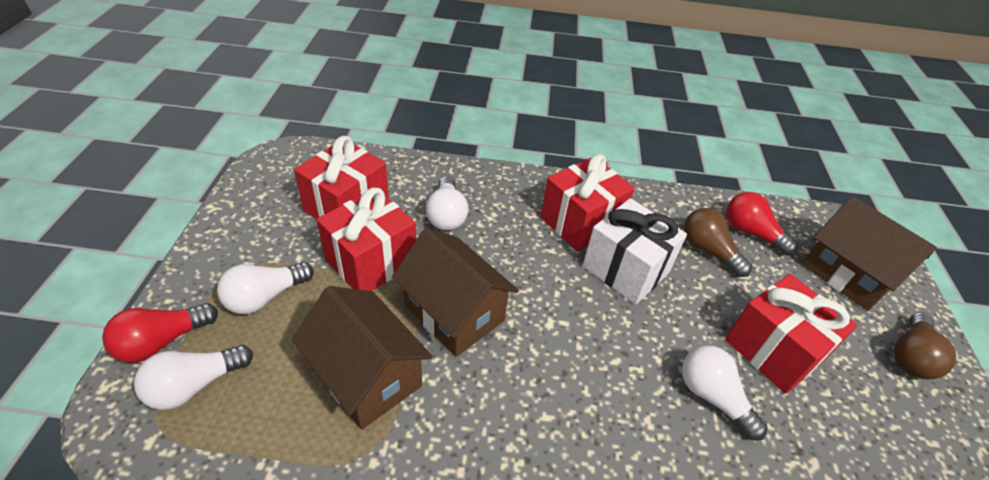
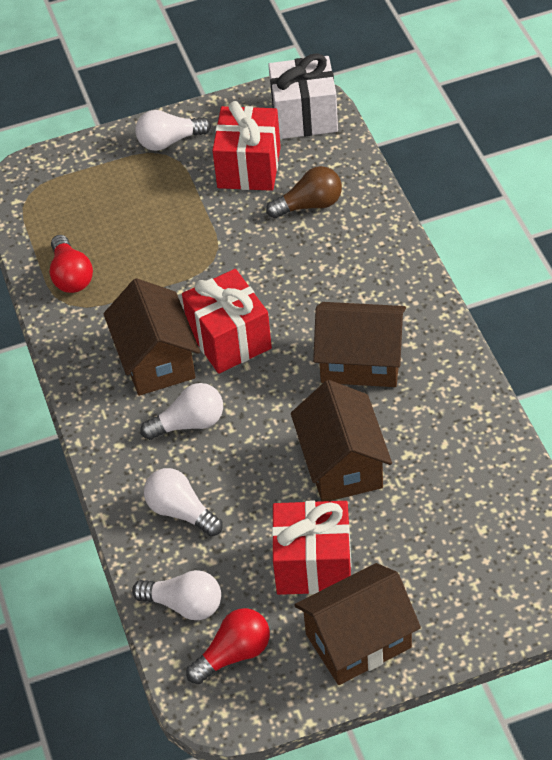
brown house: 3 -> 4
brown light bulb: 2 -> 1
red gift: 4 -> 3

